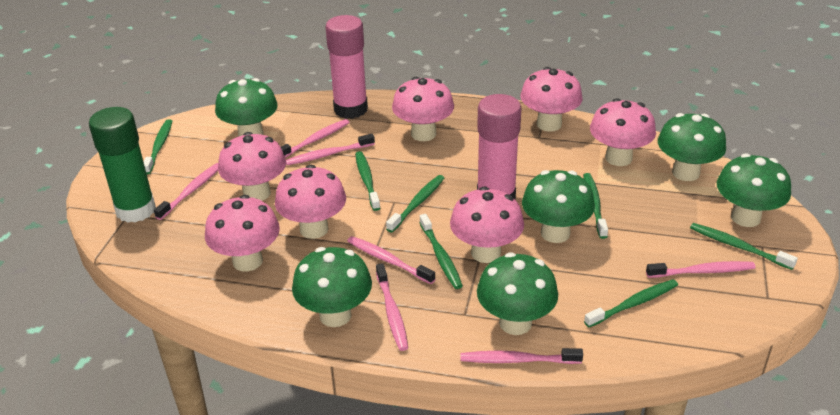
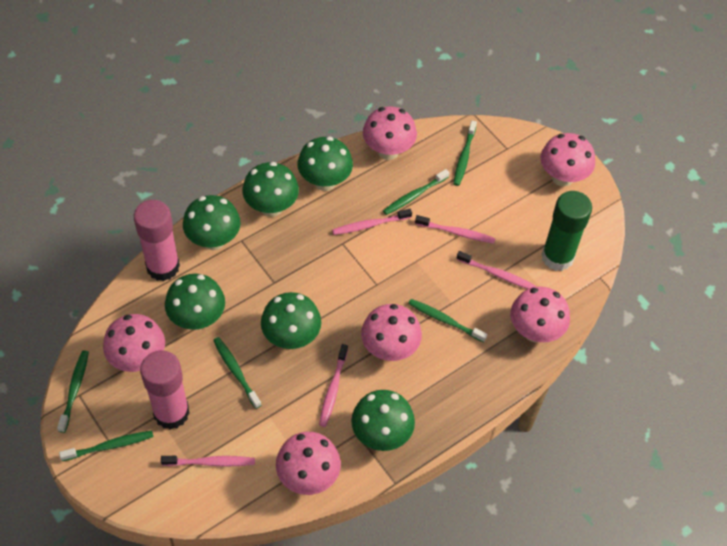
green toothbrush: 7 -> 6
pink mushroom: 7 -> 6
pink toothbrush: 7 -> 5

